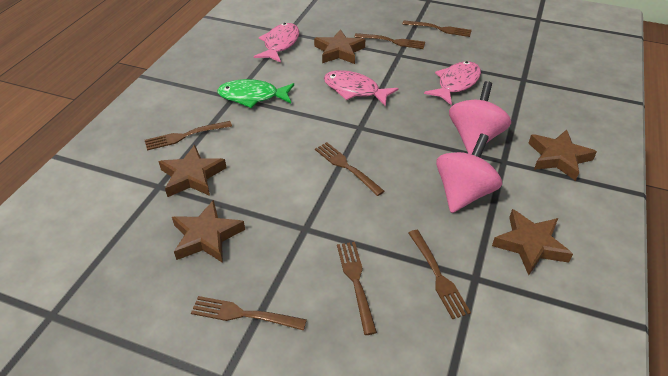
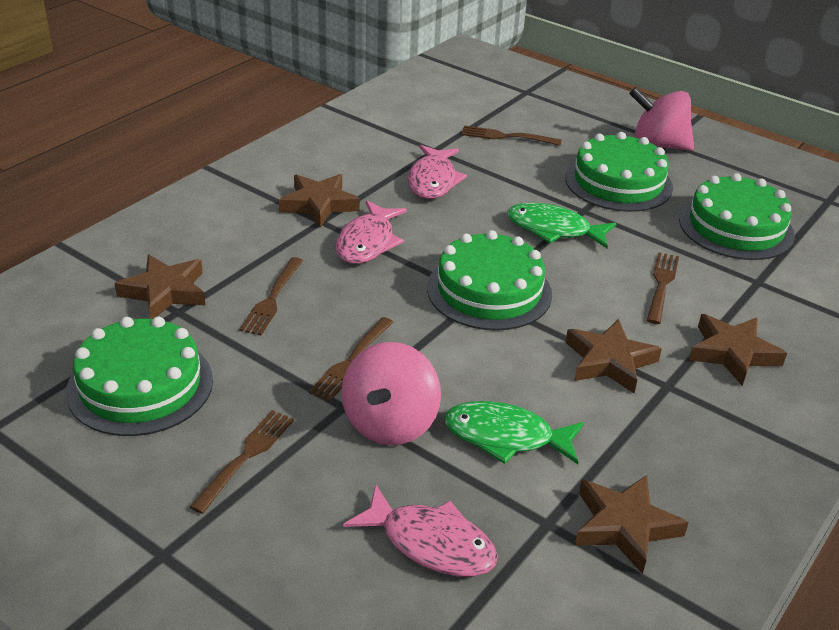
brown fork: 7 -> 5
green cake: 0 -> 4
green fish: 1 -> 2

